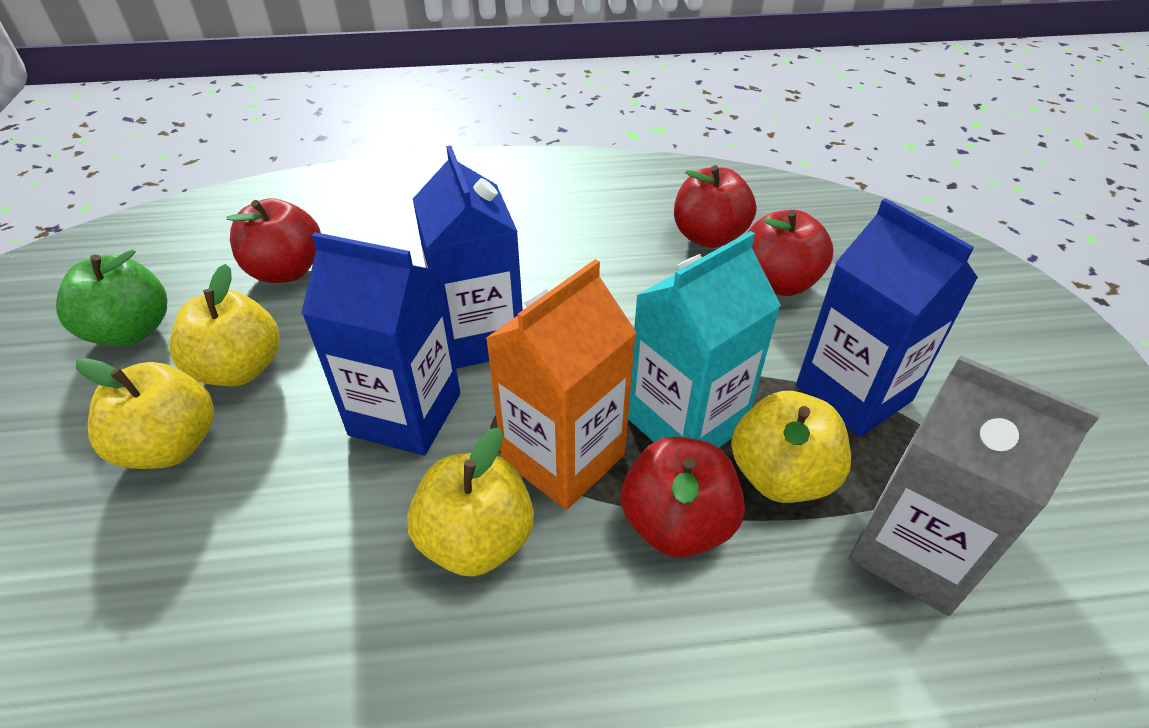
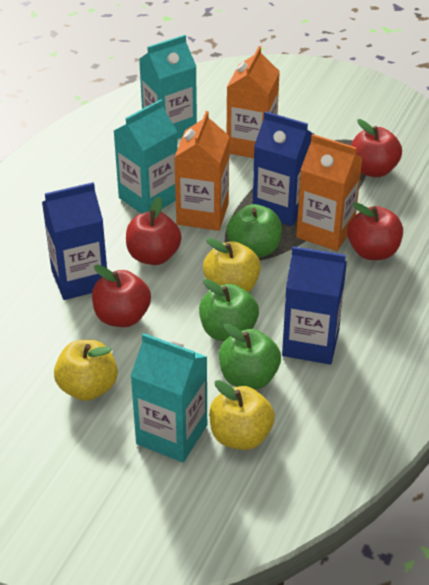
green apple: 1 -> 3
grey carton: 1 -> 0
orange carton: 1 -> 3
turquoise carton: 1 -> 3
yellow apple: 4 -> 3

